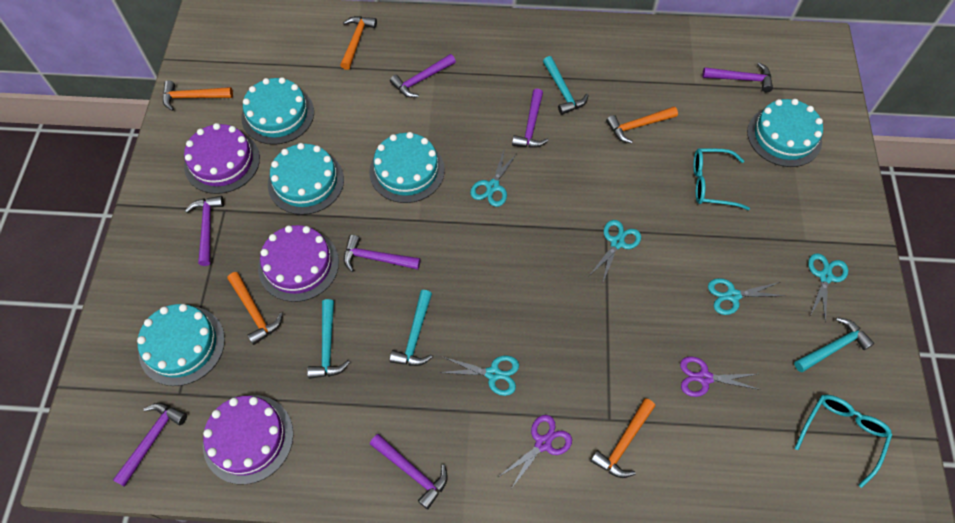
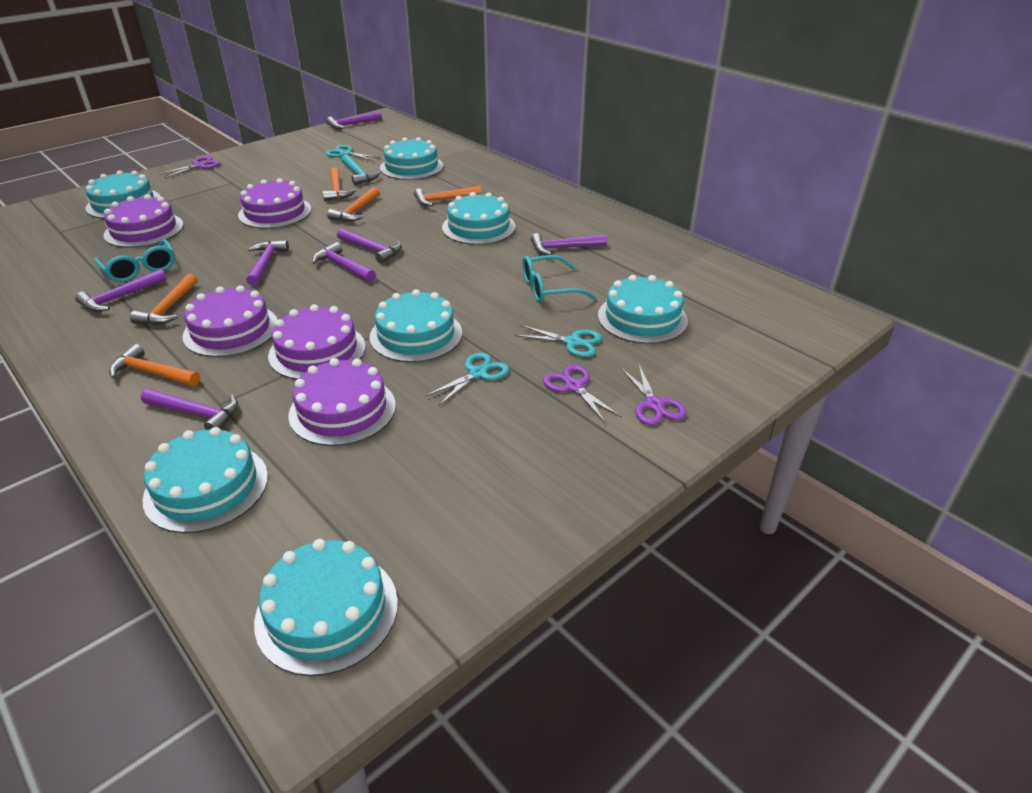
purple cake: 3 -> 5
purple scissors: 2 -> 3
turquoise cake: 5 -> 7
turquoise hammer: 4 -> 1
turquoise scissors: 5 -> 3

